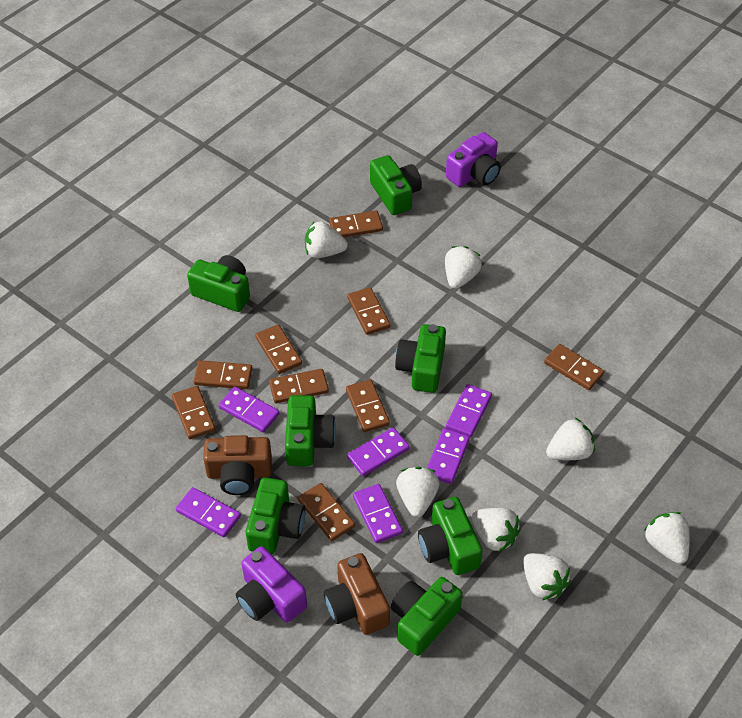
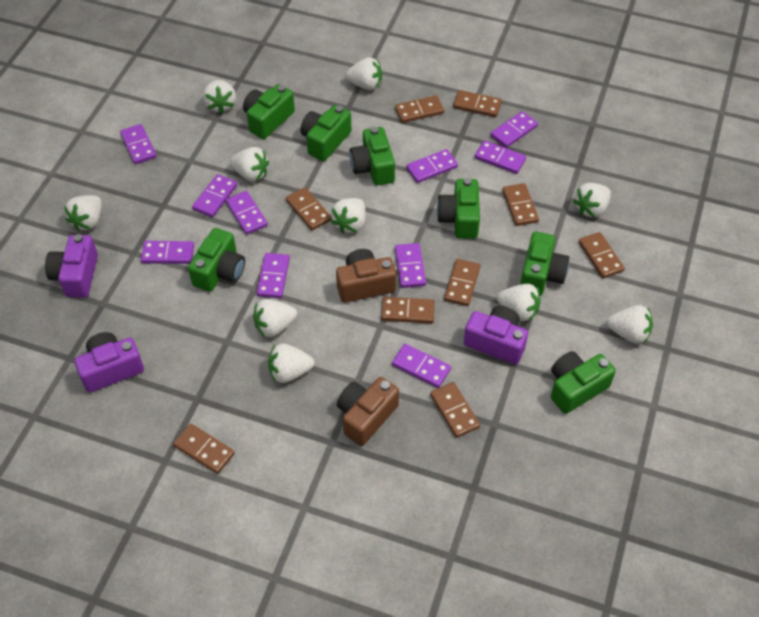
purple camera: 2 -> 3
purple domino: 6 -> 10
white strawberry: 7 -> 10

